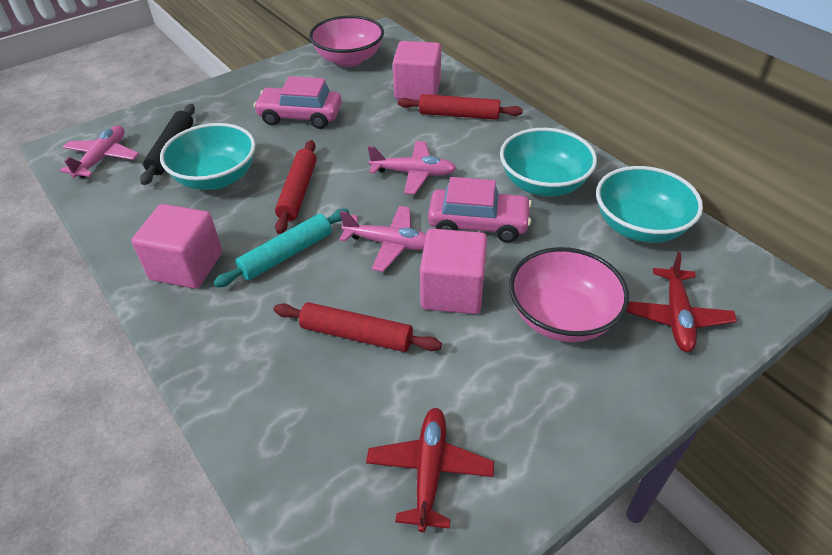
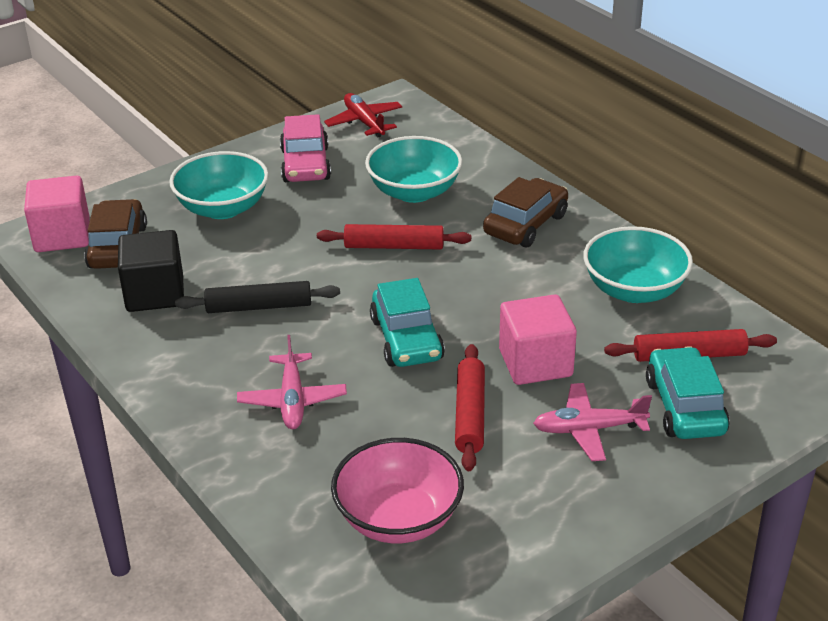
black cube: 0 -> 1
brown car: 0 -> 2
pink bowl: 2 -> 1
pink car: 2 -> 1
pink cube: 3 -> 2
pink plane: 3 -> 2
red plane: 2 -> 1
turquoise car: 0 -> 2
turquoise rolling pin: 1 -> 0

